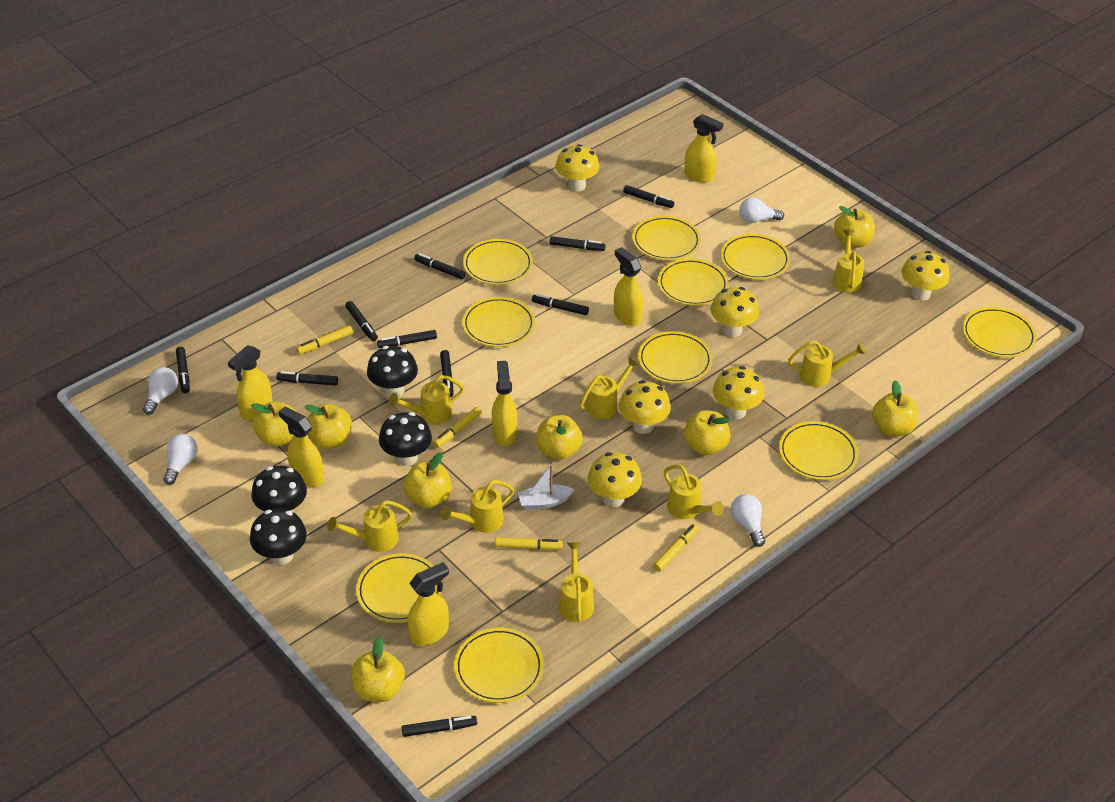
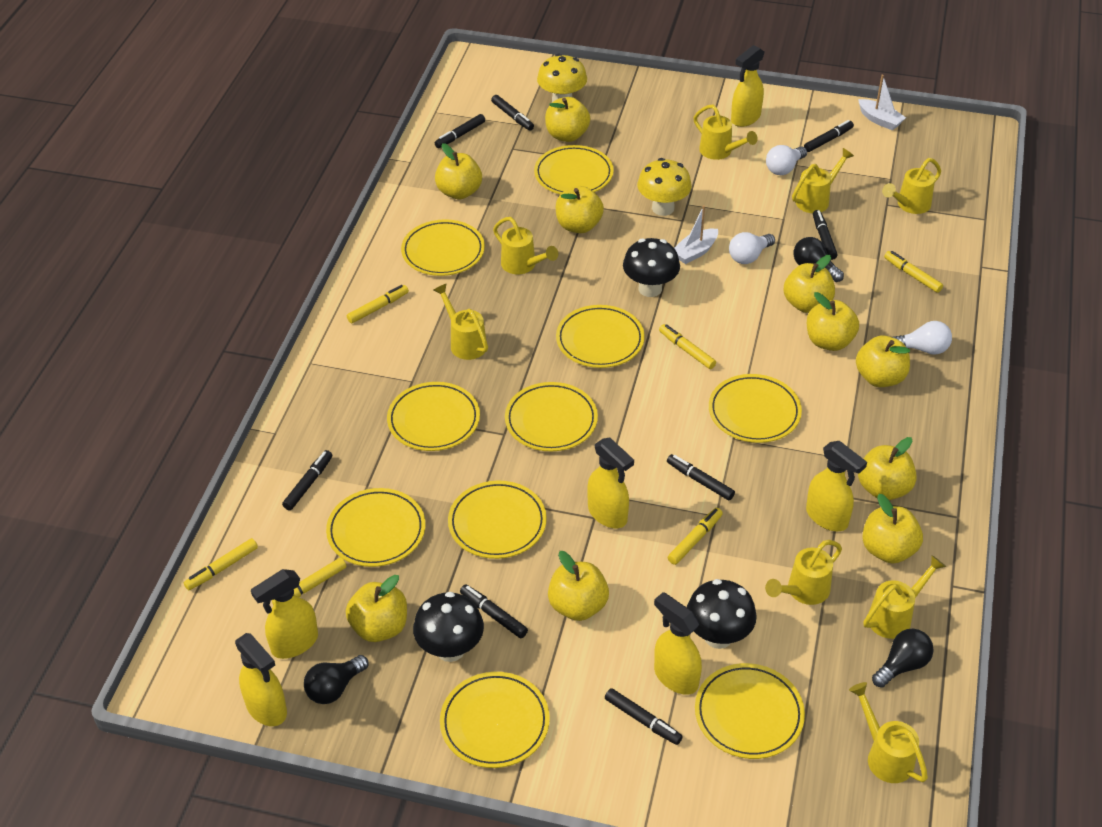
black light bulb: 0 -> 3
black marker: 10 -> 8
black mushroom: 4 -> 3
white boat: 1 -> 2
white light bulb: 4 -> 3
yellow apple: 8 -> 10
yellow marker: 4 -> 6
yellow mushroom: 6 -> 2

